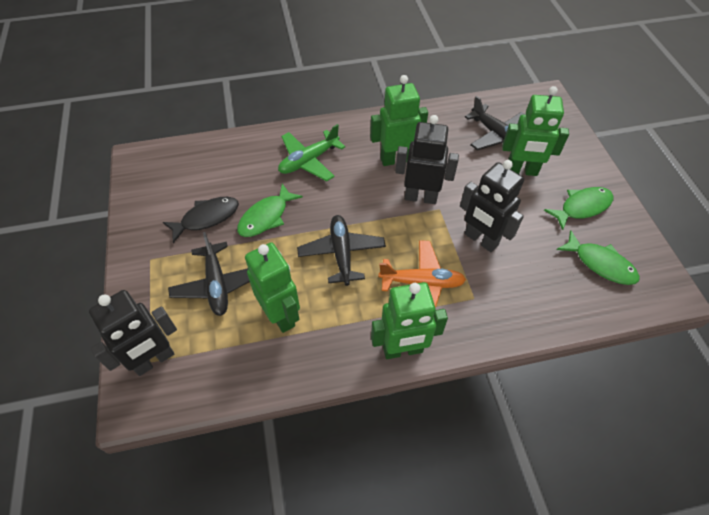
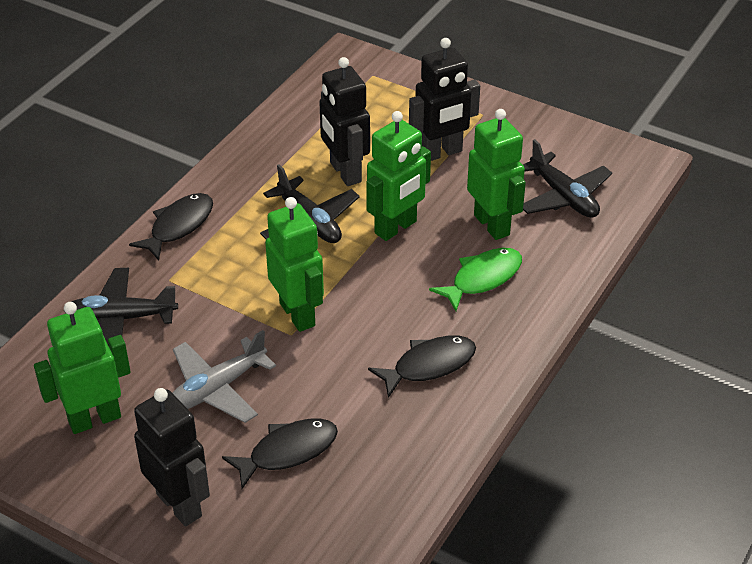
black fish: 1 -> 3
green fish: 3 -> 1
green plane: 1 -> 0
grey plane: 0 -> 1
orange plane: 1 -> 0

